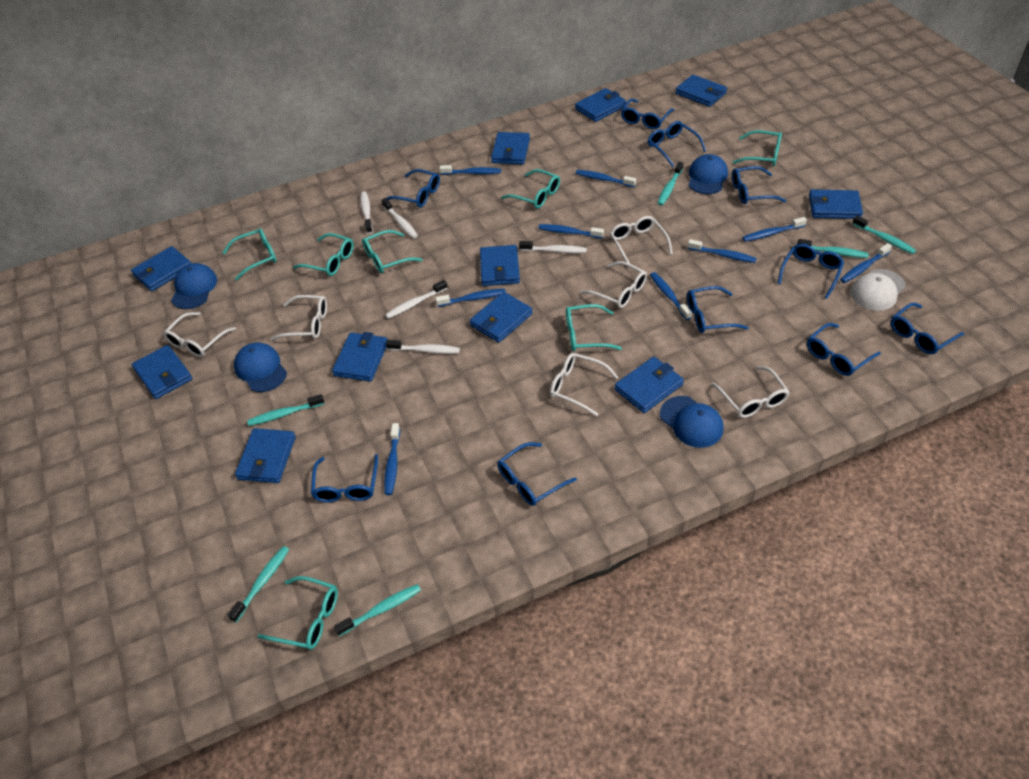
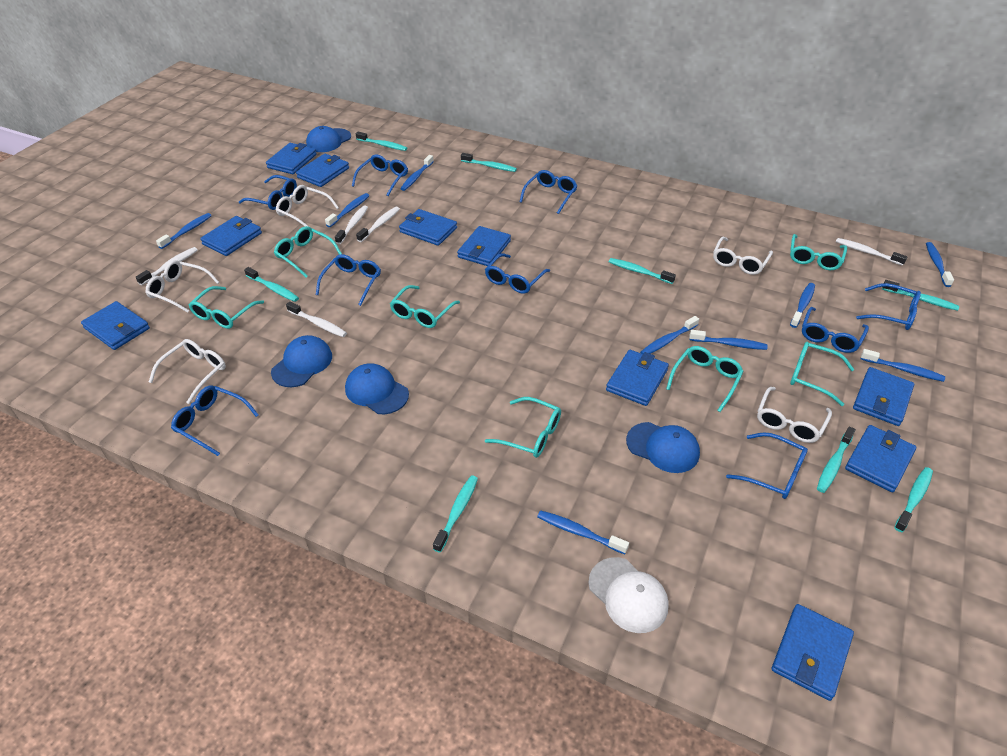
blue glasses: 10 -> 9
blue wallet: 11 -> 10
turquoise toothbrush: 6 -> 8
white glasses: 6 -> 5

